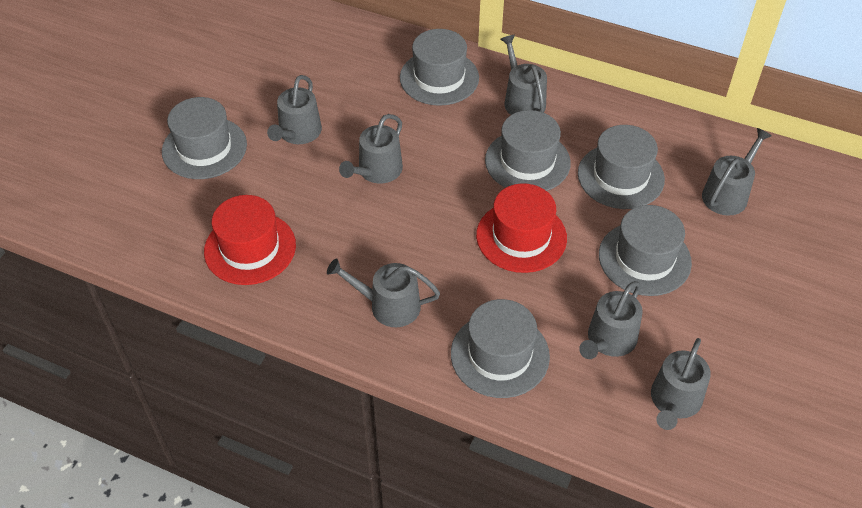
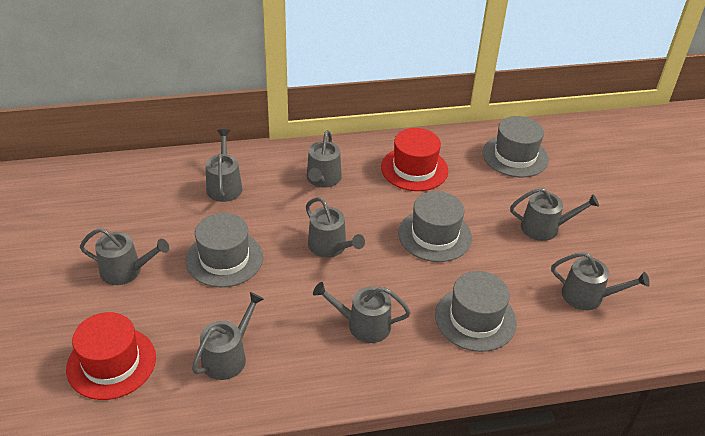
grey hat: 6 -> 4
grey watering can: 7 -> 8

